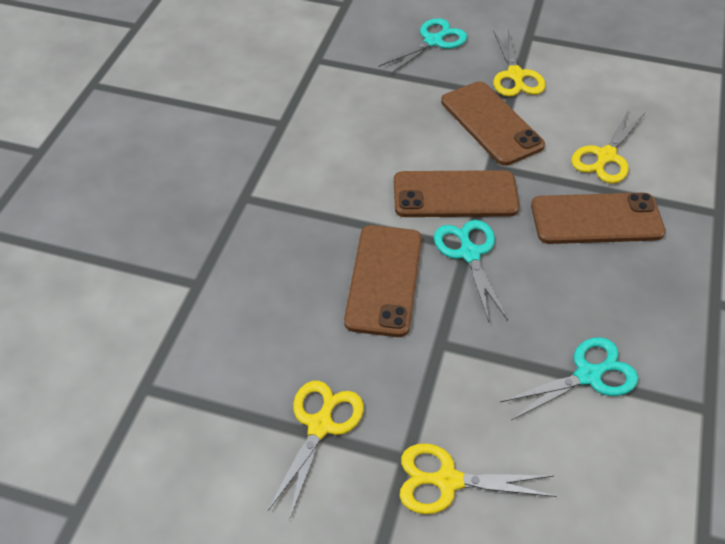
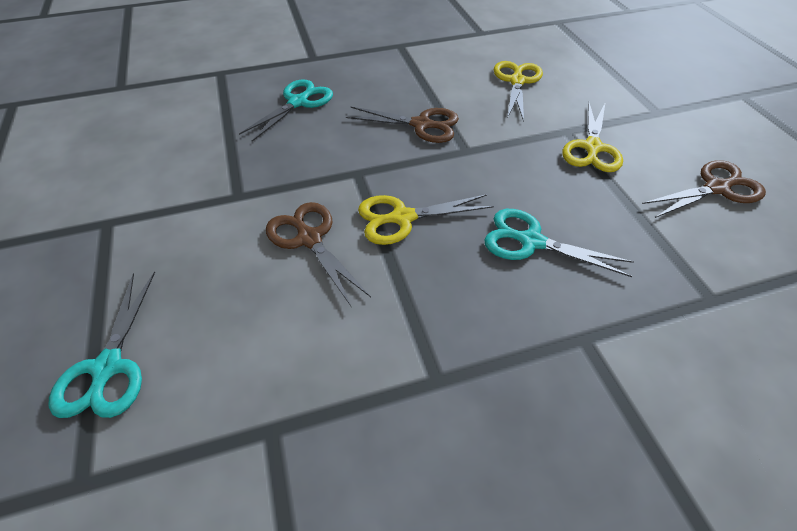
brown phone: 4 -> 0
brown scissors: 0 -> 3
yellow scissors: 4 -> 3

